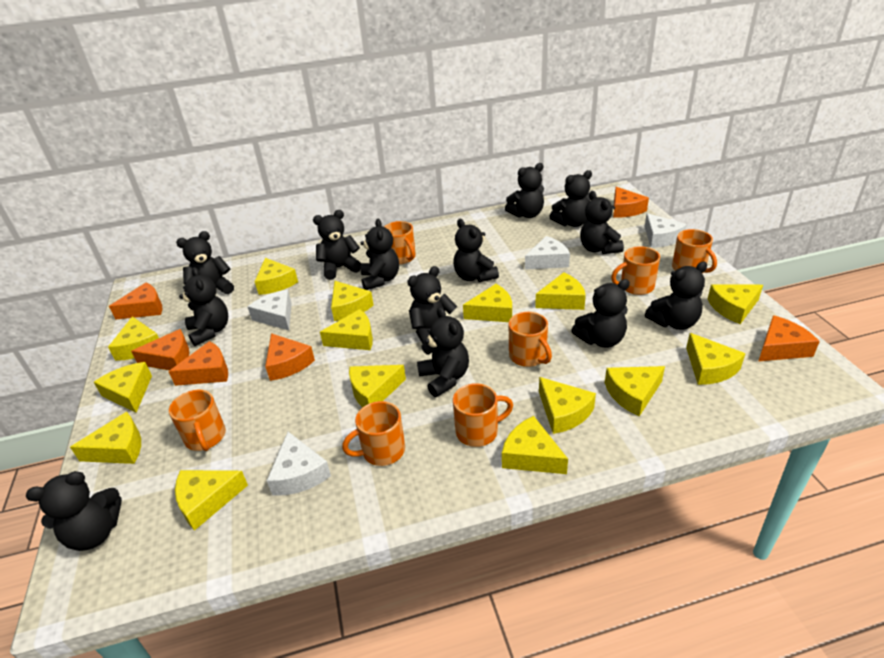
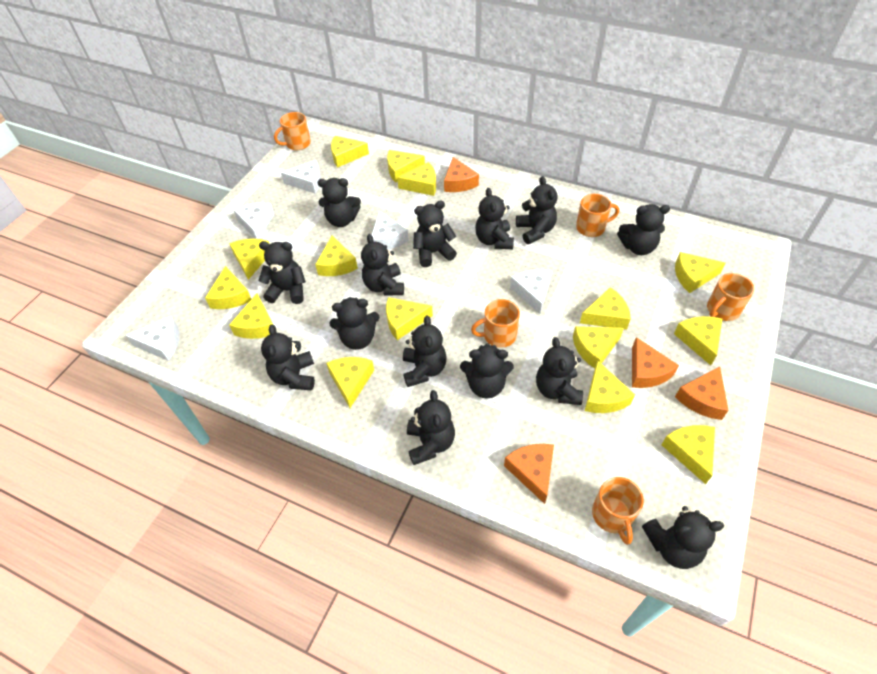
black teddy bear: 13 -> 14
orange cheese: 6 -> 4
orange mug: 7 -> 5
white cheese: 4 -> 5

